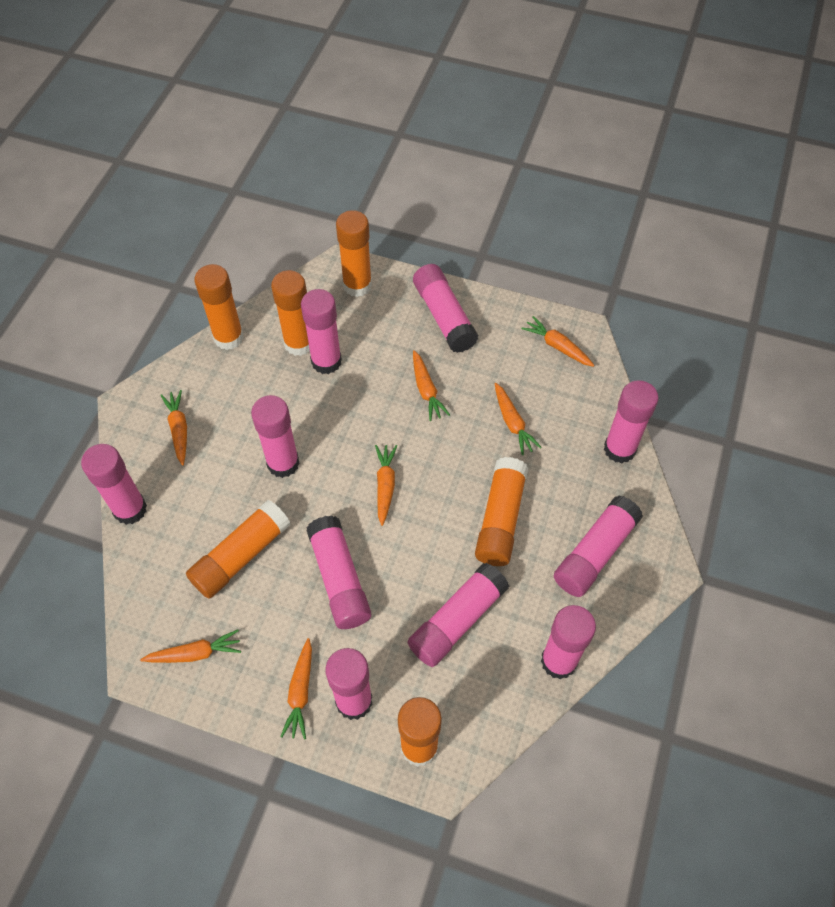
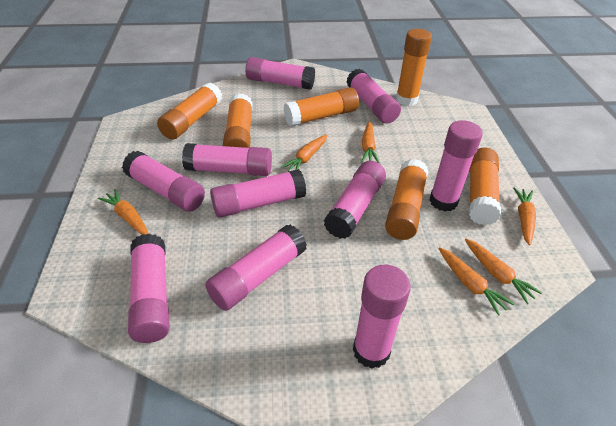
orange carrot: 7 -> 6

